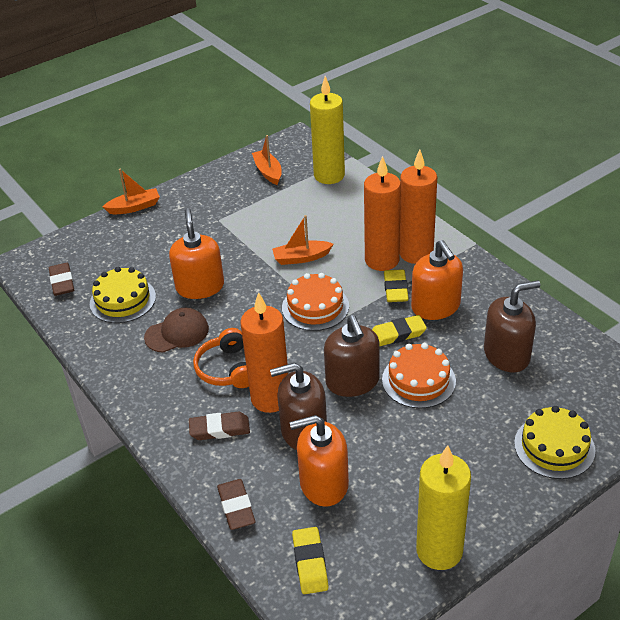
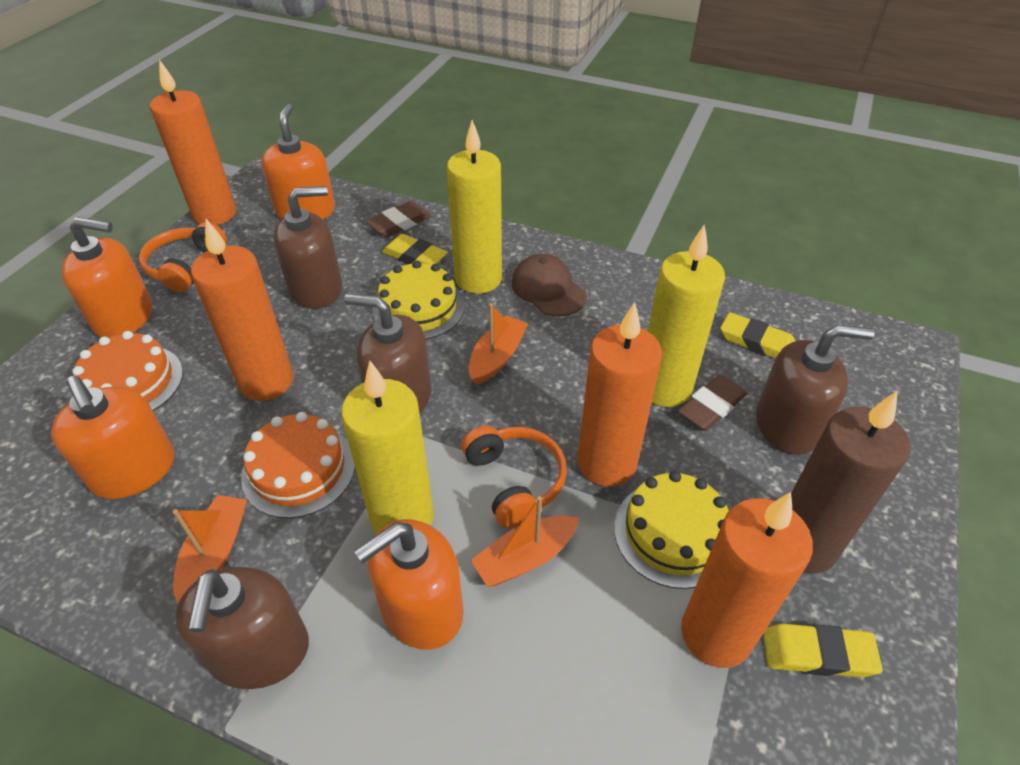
brown candle: 0 -> 1
brown eraser: 3 -> 2
brown soap dispenser: 3 -> 4
orange candle: 3 -> 4
orange headphones: 1 -> 2
orange soap dispenser: 3 -> 4
yellow candle: 2 -> 3

